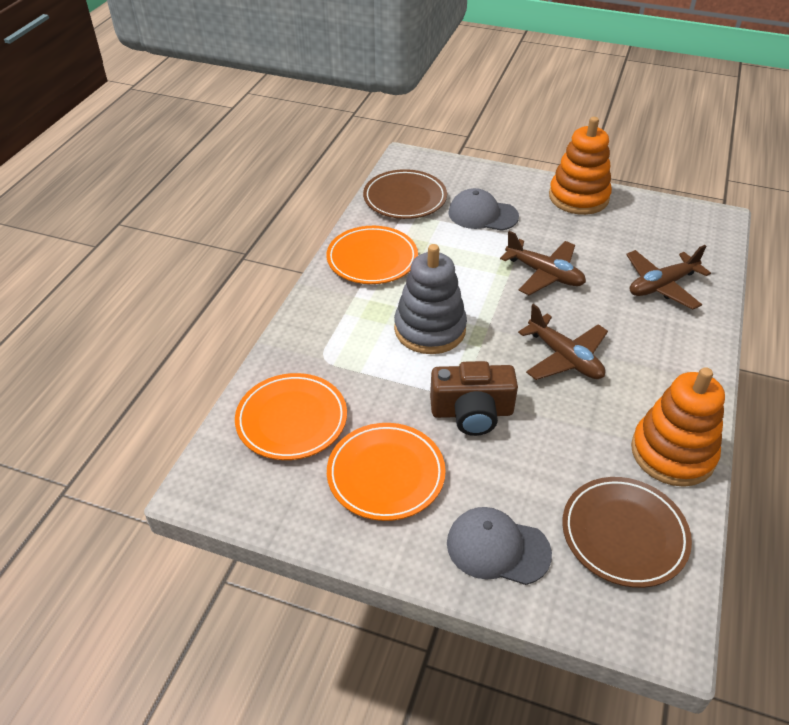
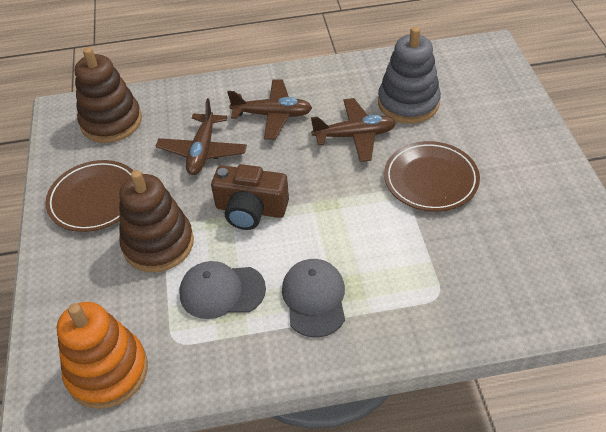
brown stacking toy: 0 -> 2
orange plate: 3 -> 0
orange stacking toy: 2 -> 1

